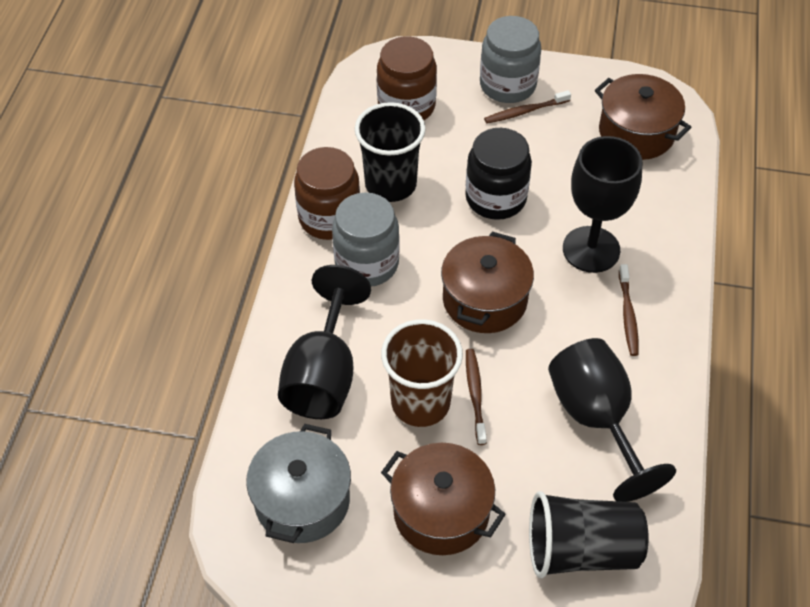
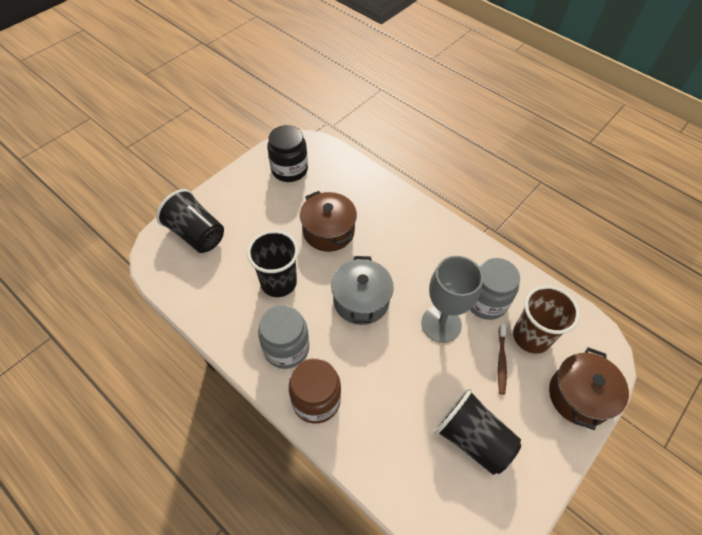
black cup: 2 -> 3
black goblet: 3 -> 0
brown jar: 2 -> 1
brown pot: 3 -> 2
brown toothbrush: 3 -> 1
grey goblet: 0 -> 1

